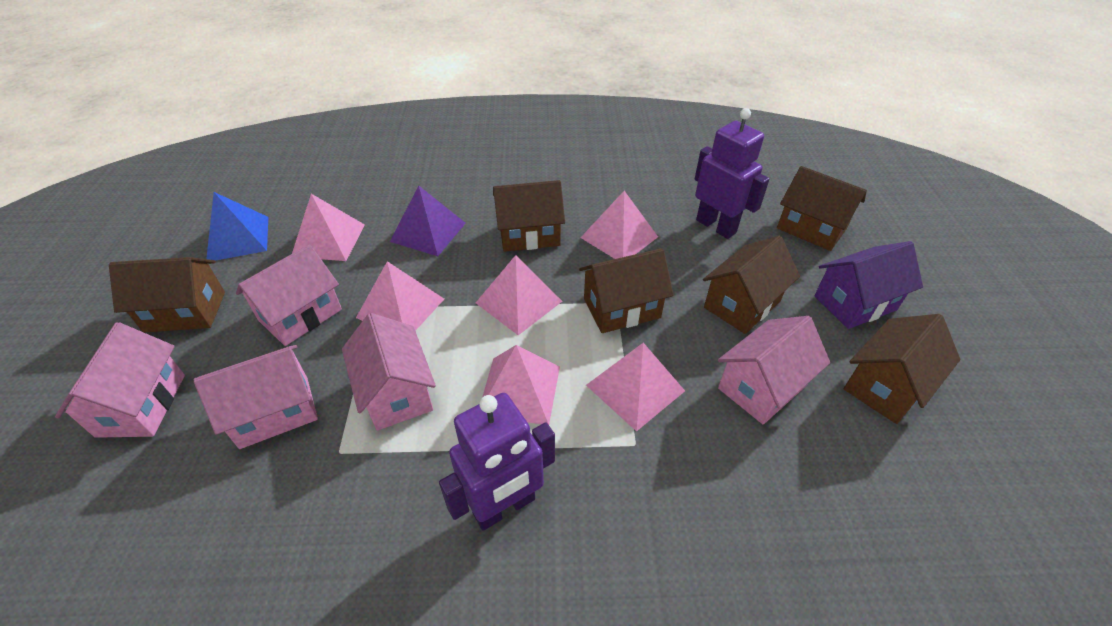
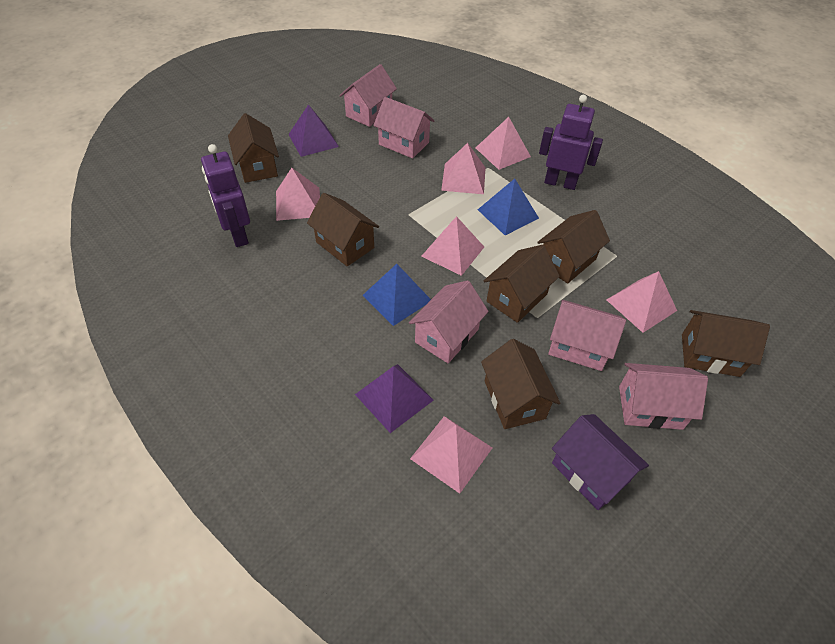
blue pyramid: 1 -> 2
purple pyramid: 1 -> 2

